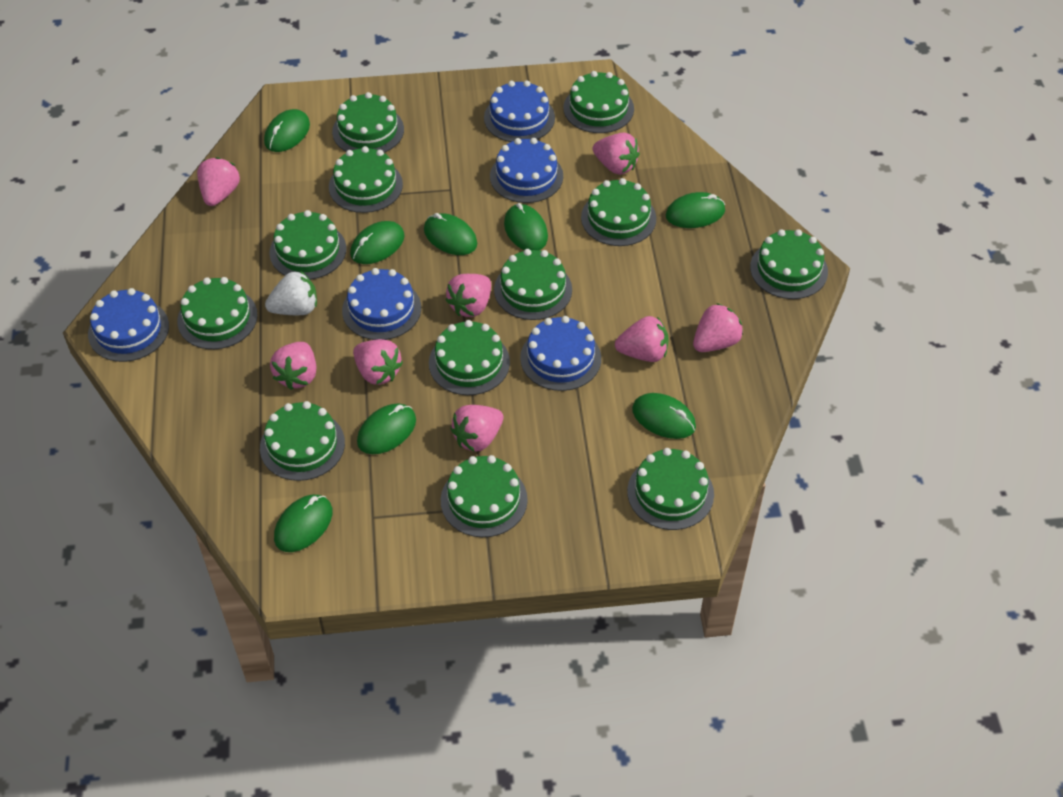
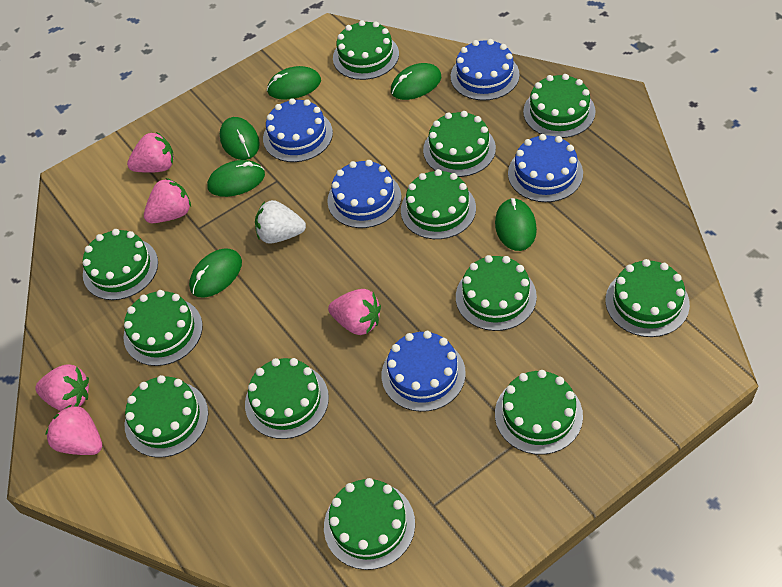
green mouse: 8 -> 6
pink strawberry: 8 -> 5

